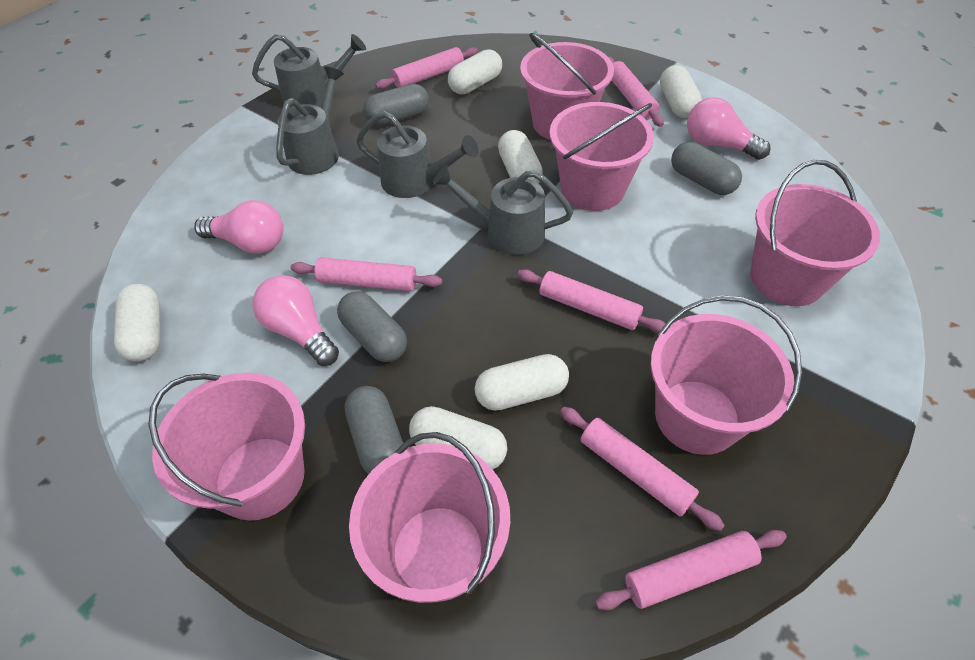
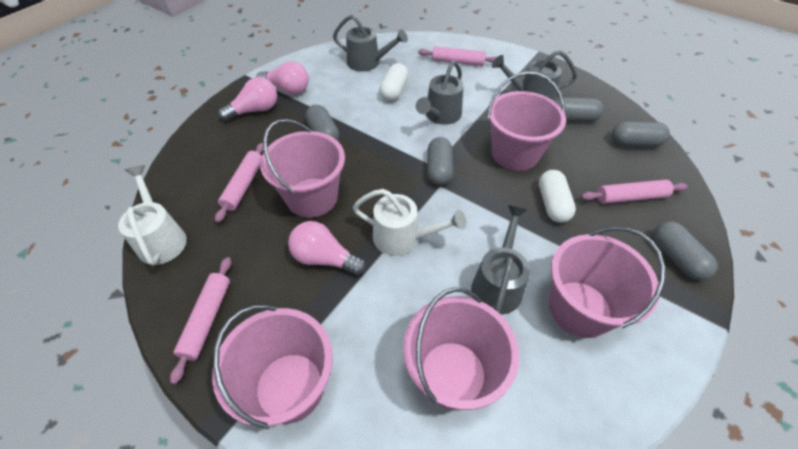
grey capsule: 4 -> 5
pink bucket: 6 -> 5
pink rolling pin: 6 -> 4
white capsule: 6 -> 2
white watering can: 0 -> 2

